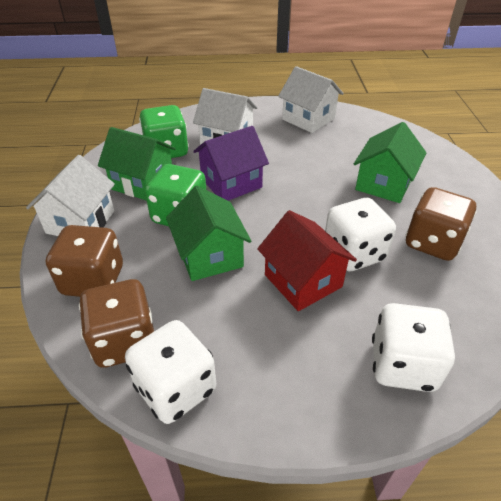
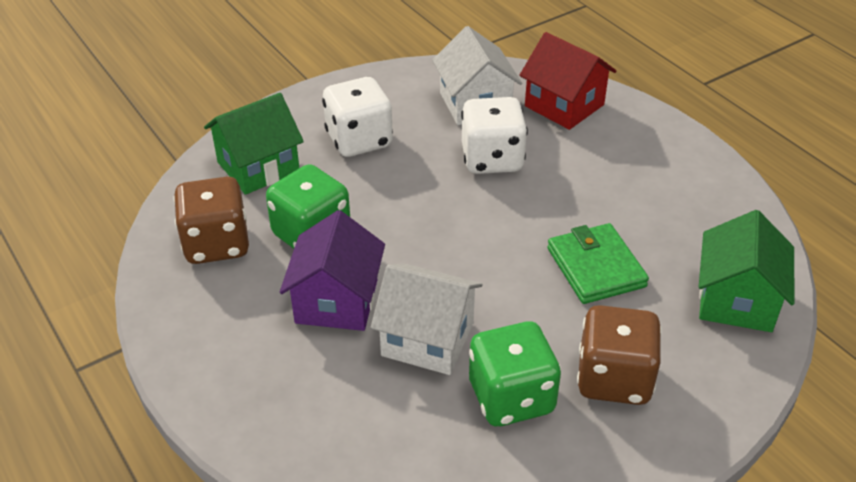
brown dice: 3 -> 2
green house: 3 -> 2
green wallet: 0 -> 1
white dice: 3 -> 2
white house: 3 -> 2

